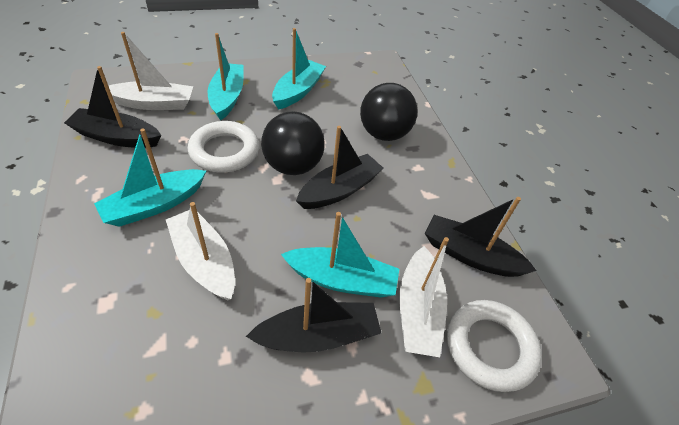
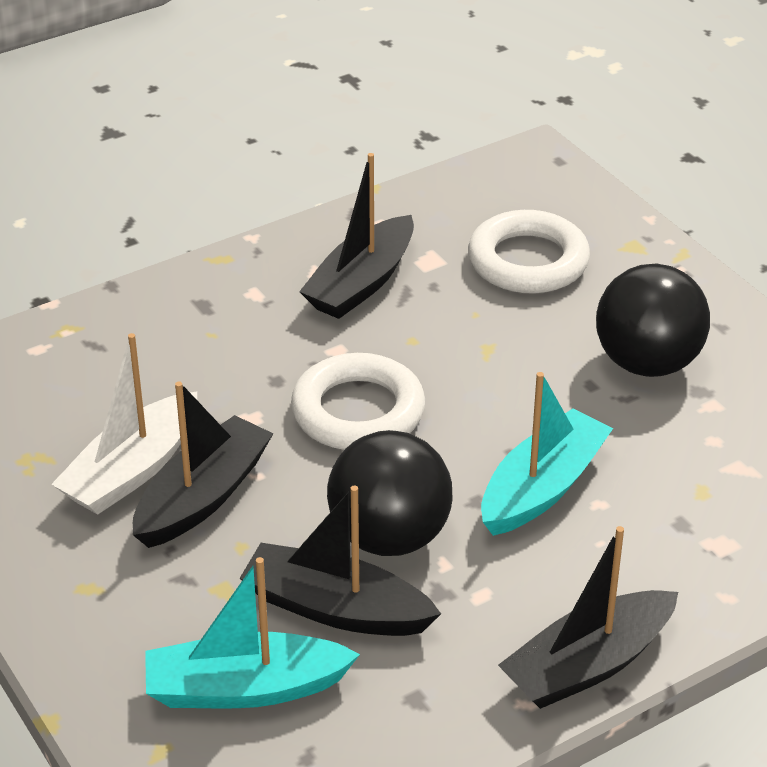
turquoise boat: 4 -> 2
white boat: 3 -> 1

